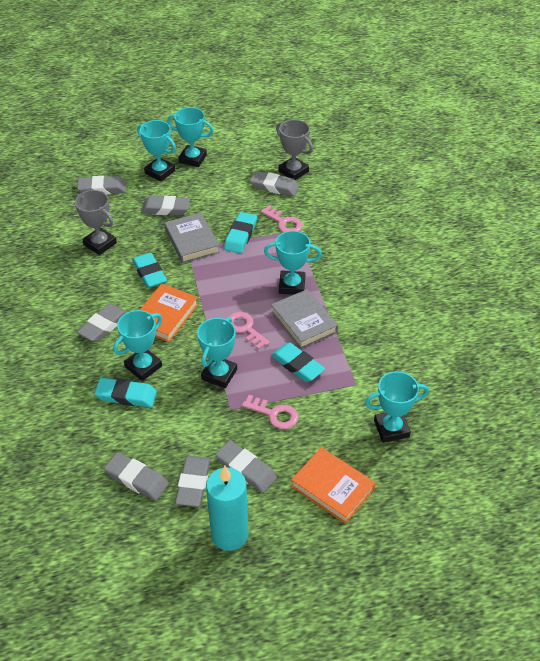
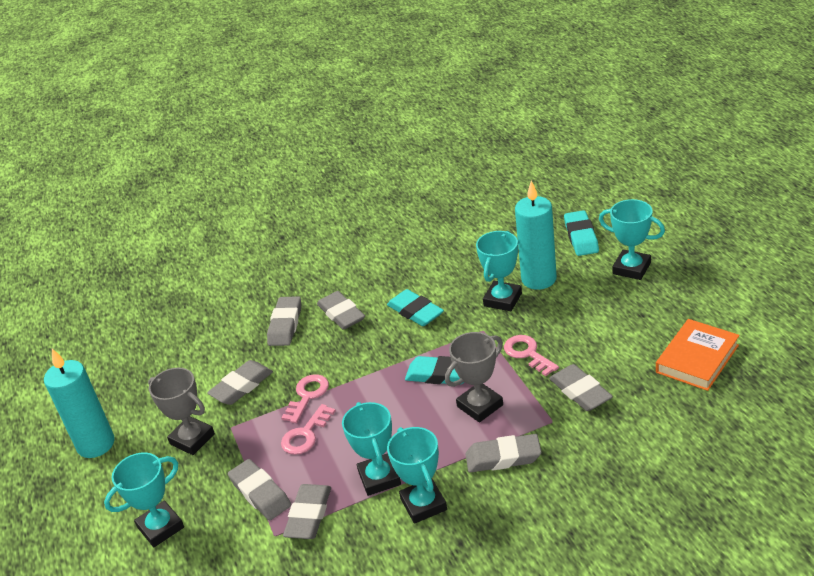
grey book: 2 -> 0
orange book: 2 -> 1
turquoise candle: 1 -> 2
turquoise eraser: 4 -> 3
turquoise trophy: 6 -> 5

